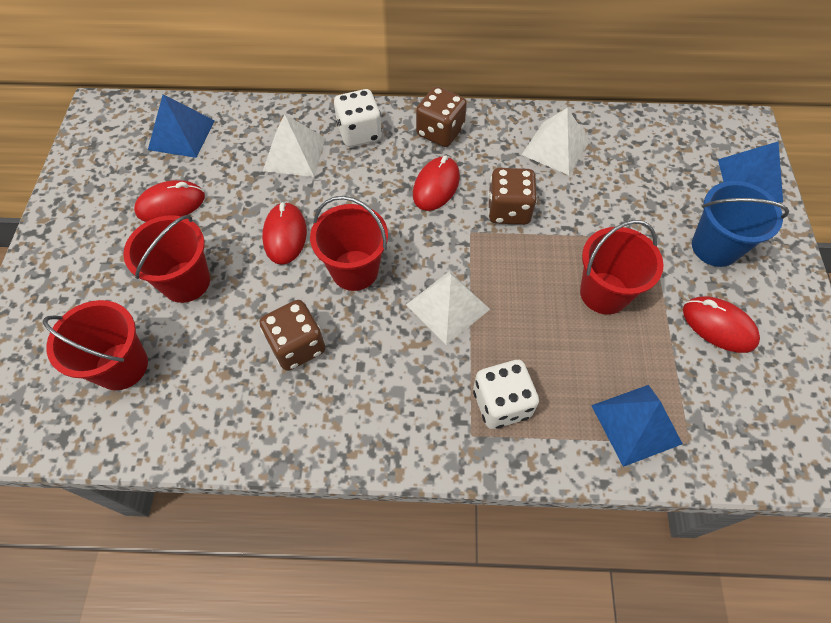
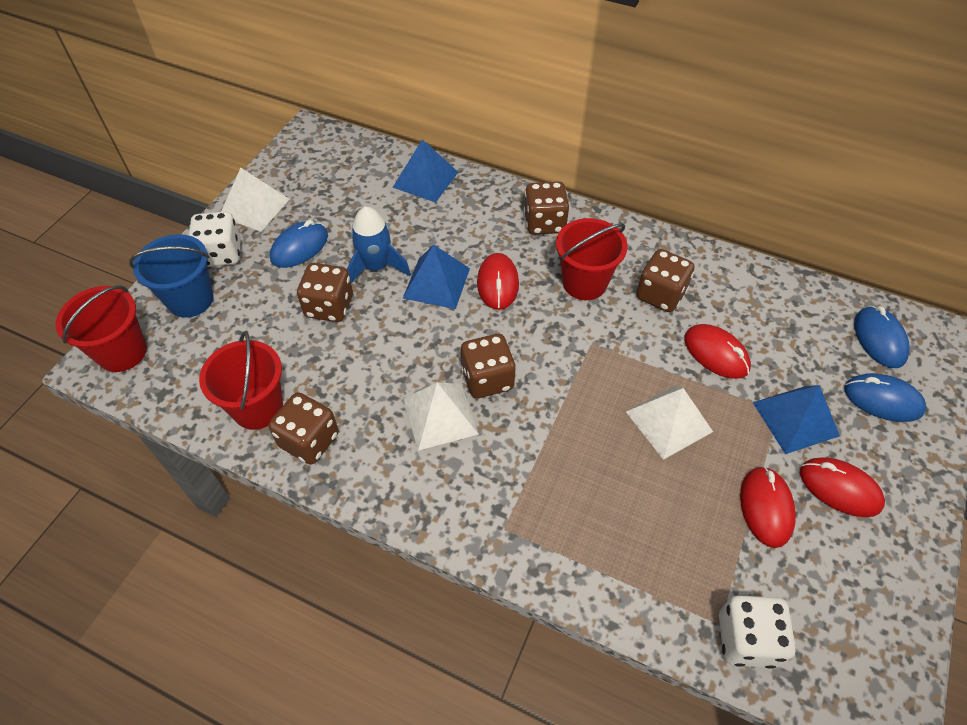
blue mouse: 0 -> 3
blue rocket: 0 -> 1
brown dice: 3 -> 5
red bucket: 4 -> 3

